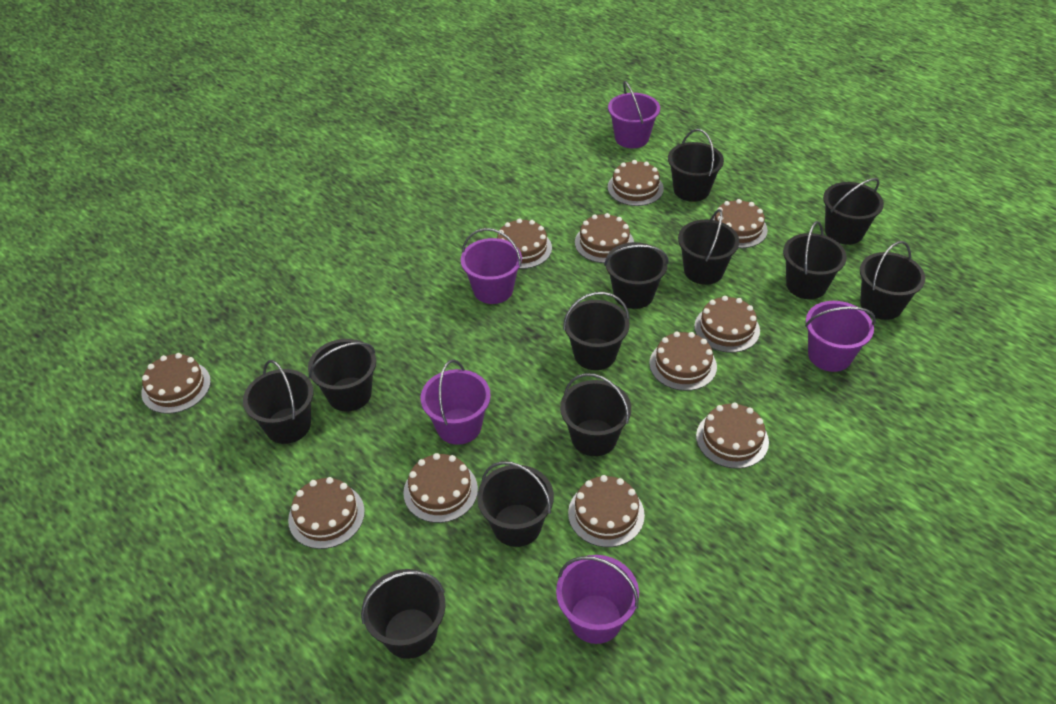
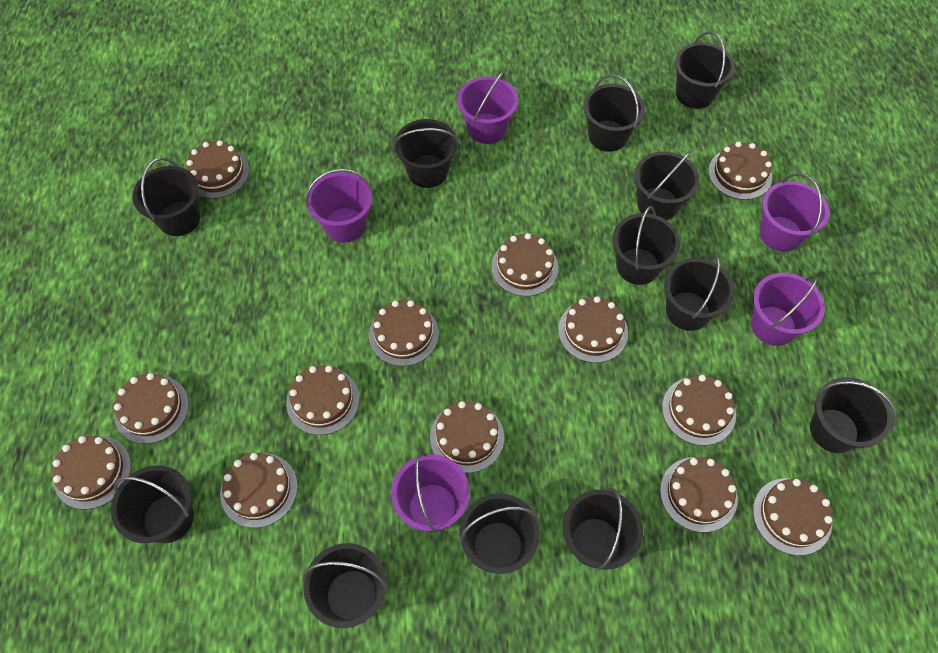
brown cake: 11 -> 13

